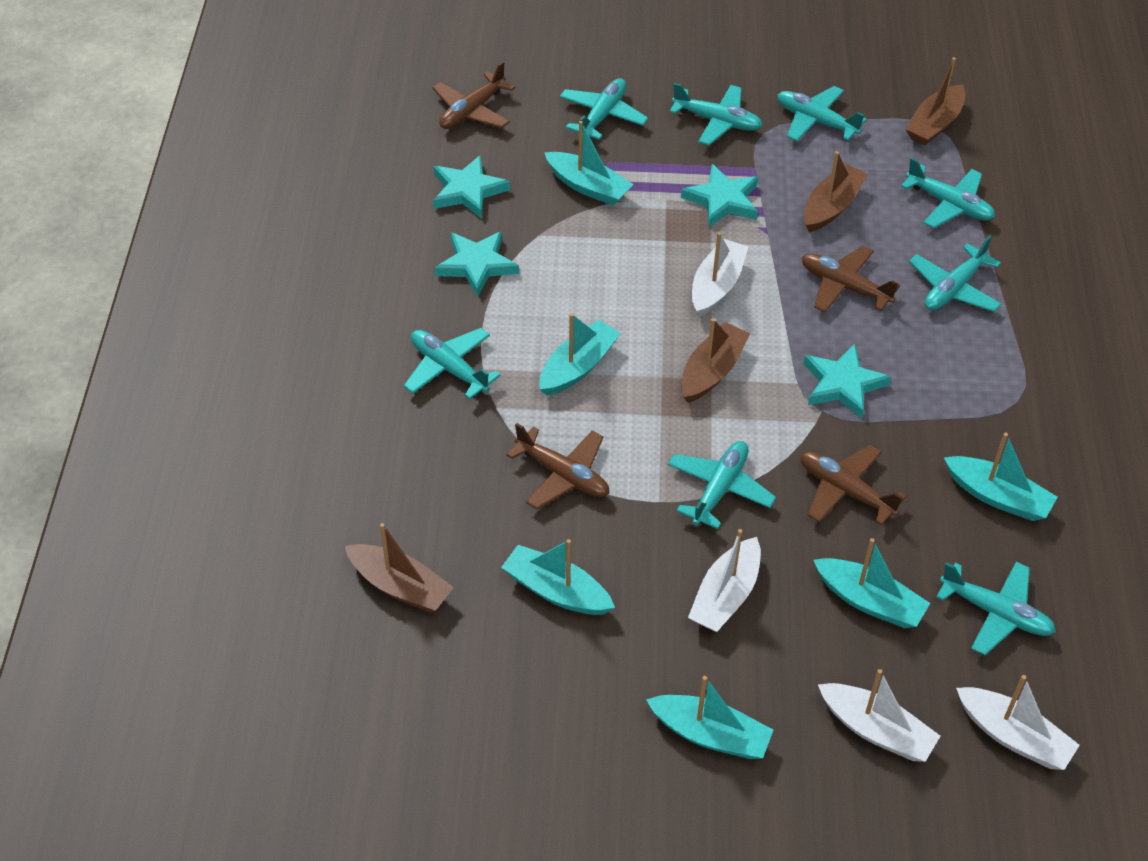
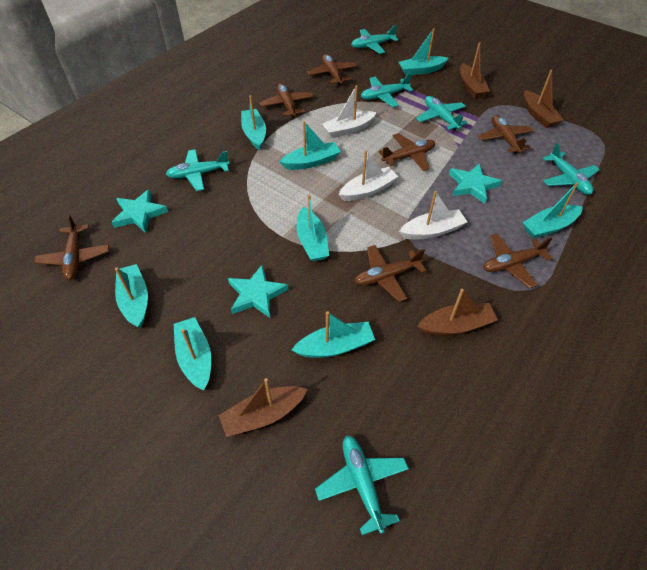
brown plane: 4 -> 7
turquoise boat: 6 -> 8
turquoise plane: 8 -> 6
turquoise star: 4 -> 3
white boat: 4 -> 3

